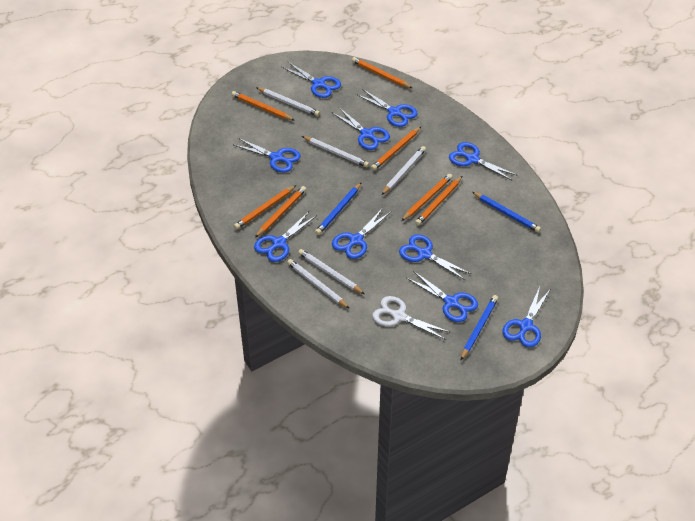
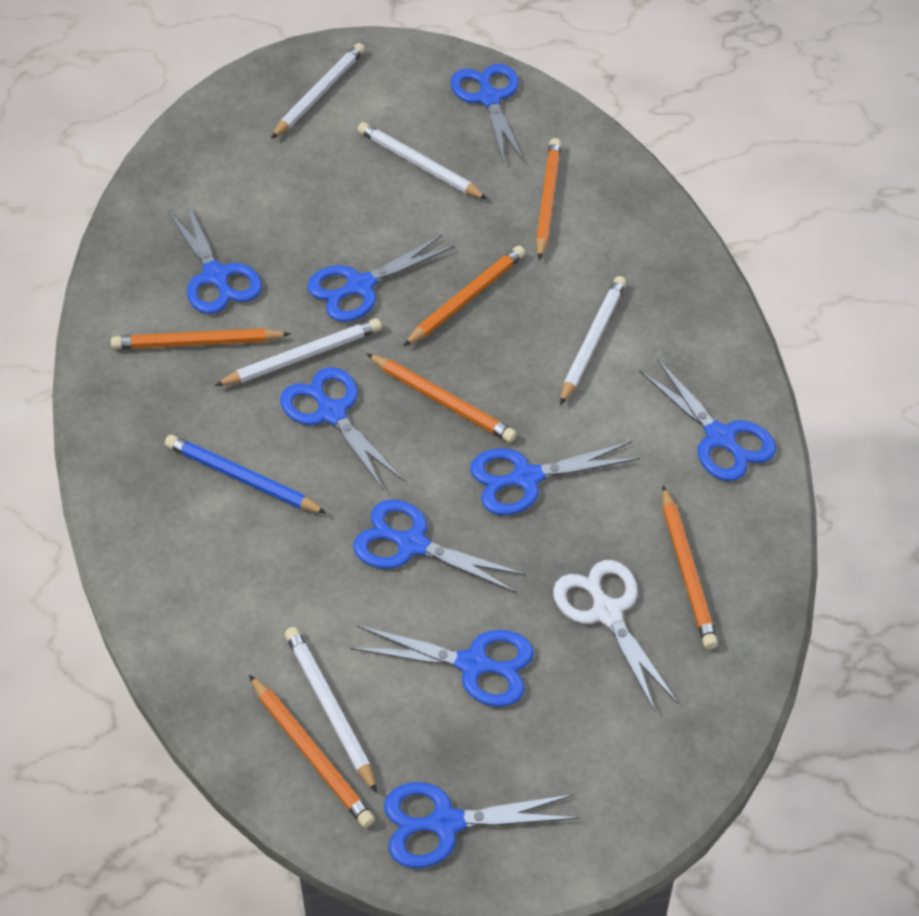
blue pencil: 3 -> 1
blue scissors: 10 -> 9
orange pencil: 7 -> 6

